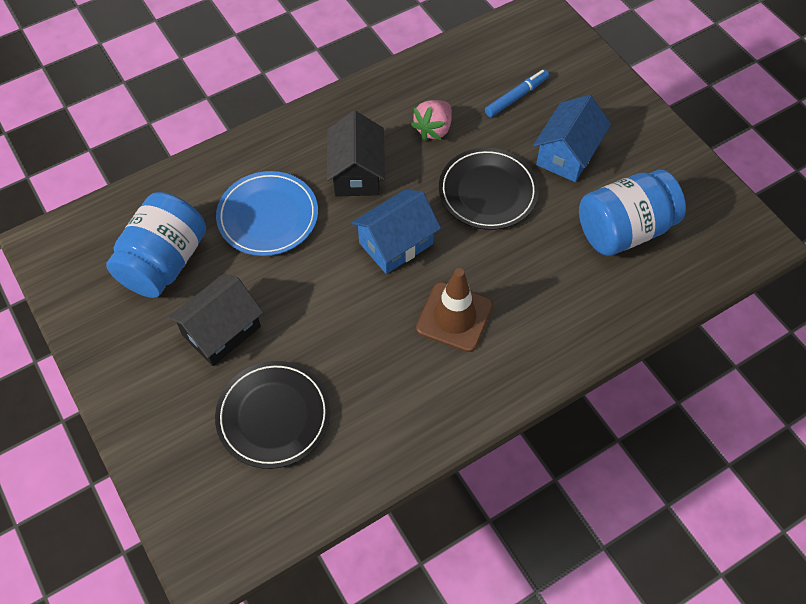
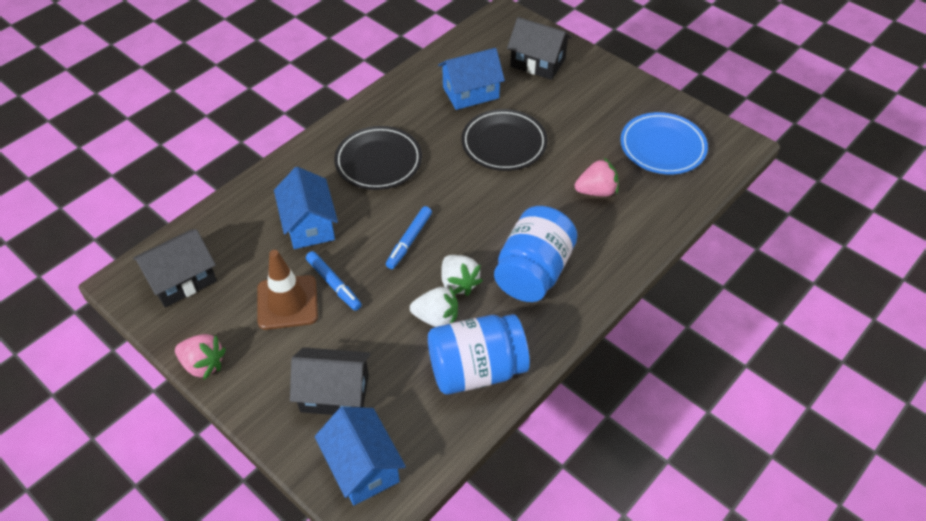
black house: 2 -> 3
blue house: 2 -> 3
blue marker: 1 -> 2
pink strawberry: 1 -> 2
white strawberry: 0 -> 2

